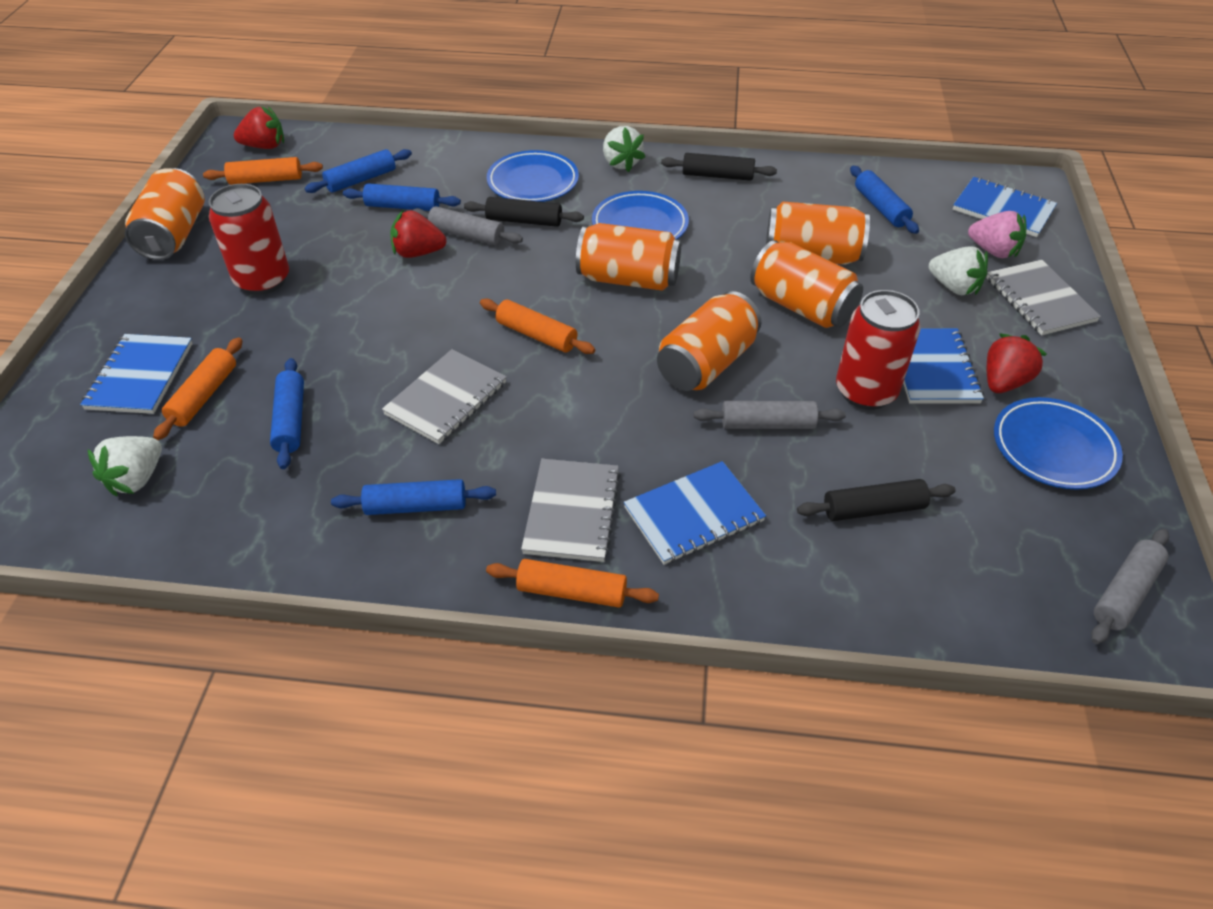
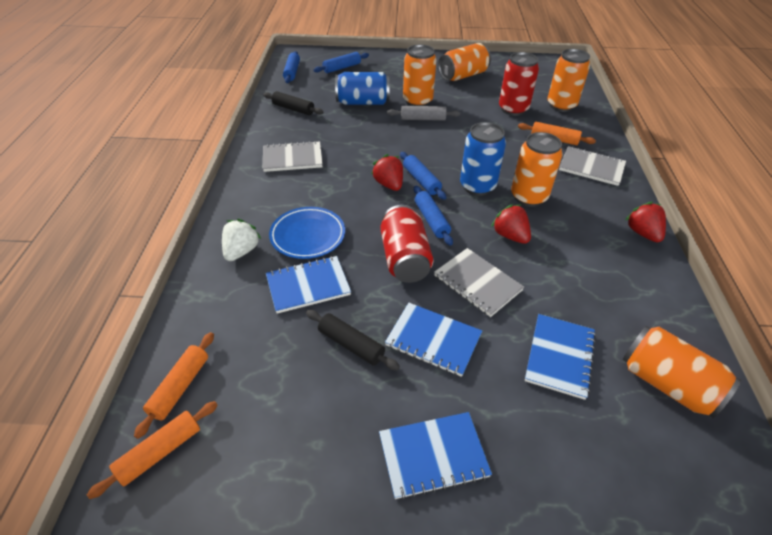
black rolling pin: 3 -> 2
blue can: 0 -> 2
blue plate: 3 -> 1
blue rolling pin: 5 -> 4
grey rolling pin: 3 -> 1
orange rolling pin: 4 -> 3
pink strawberry: 1 -> 0
white strawberry: 3 -> 1

